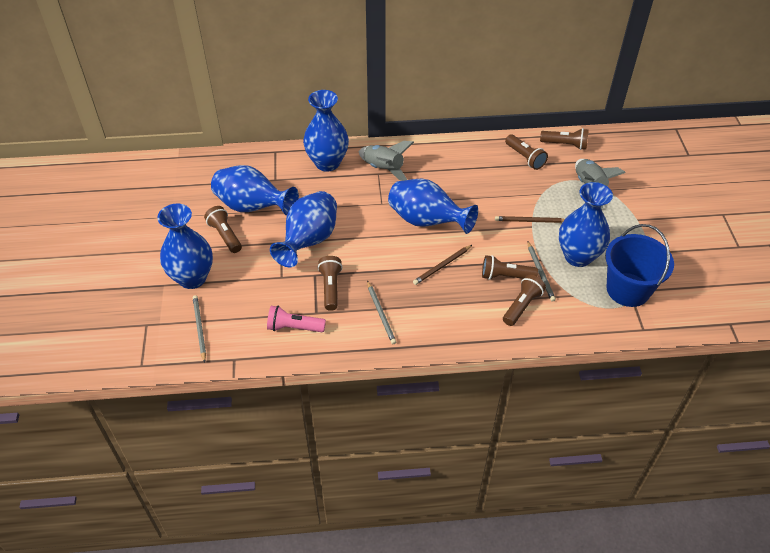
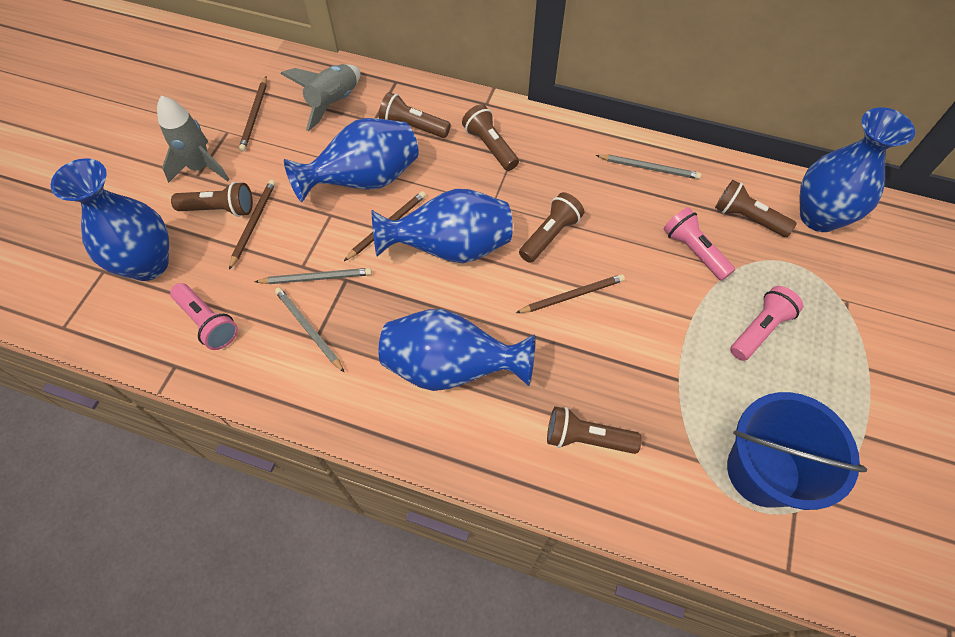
blue vase: 6 -> 5
brown pencil: 2 -> 4
pink flashlight: 1 -> 3

